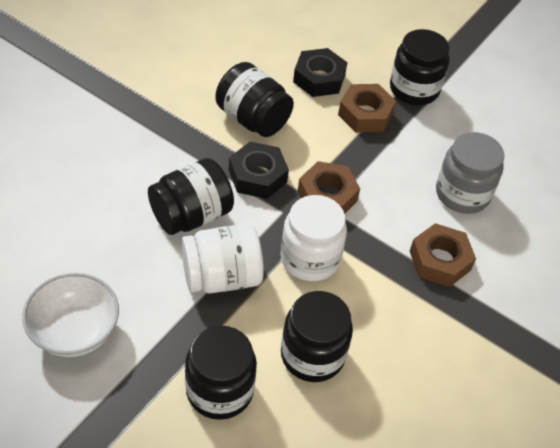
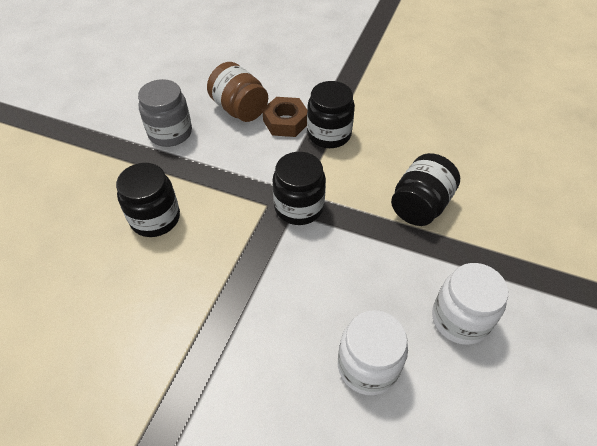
black jar: 5 -> 4
black nut: 2 -> 0
brown jar: 0 -> 1
brown nut: 3 -> 1
white bowl: 1 -> 0

